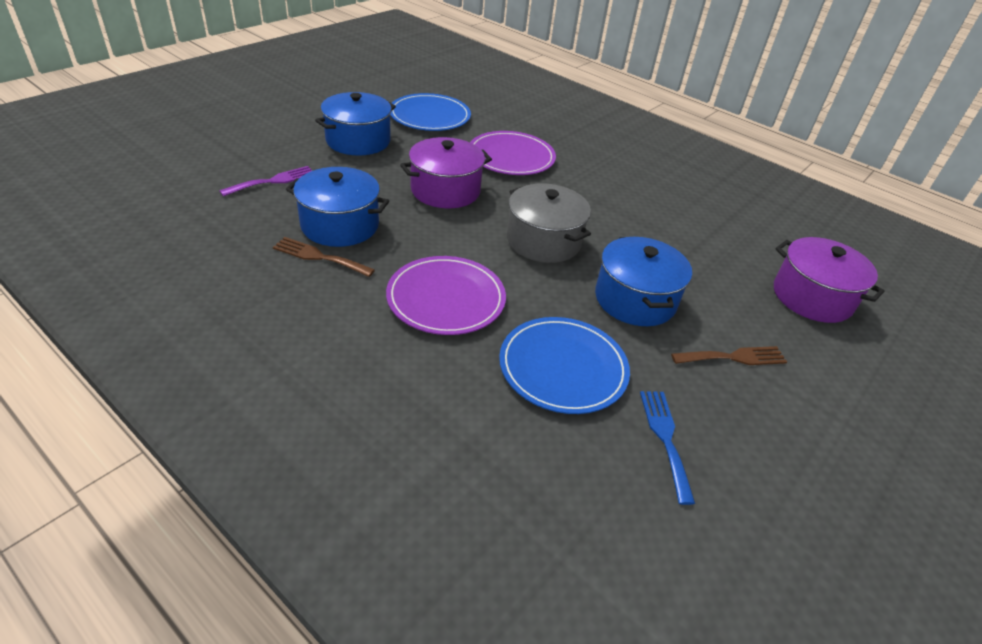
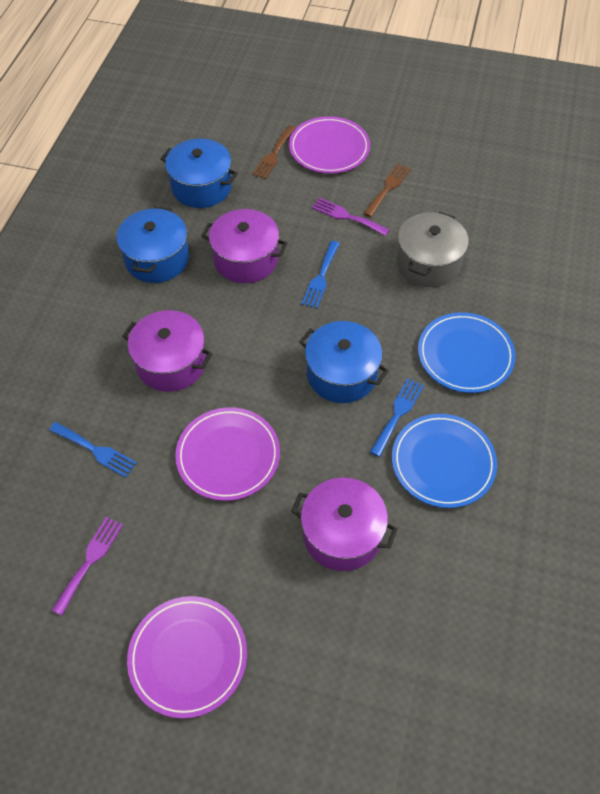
blue fork: 1 -> 3
purple fork: 1 -> 2
purple plate: 2 -> 3
purple pot: 2 -> 3

